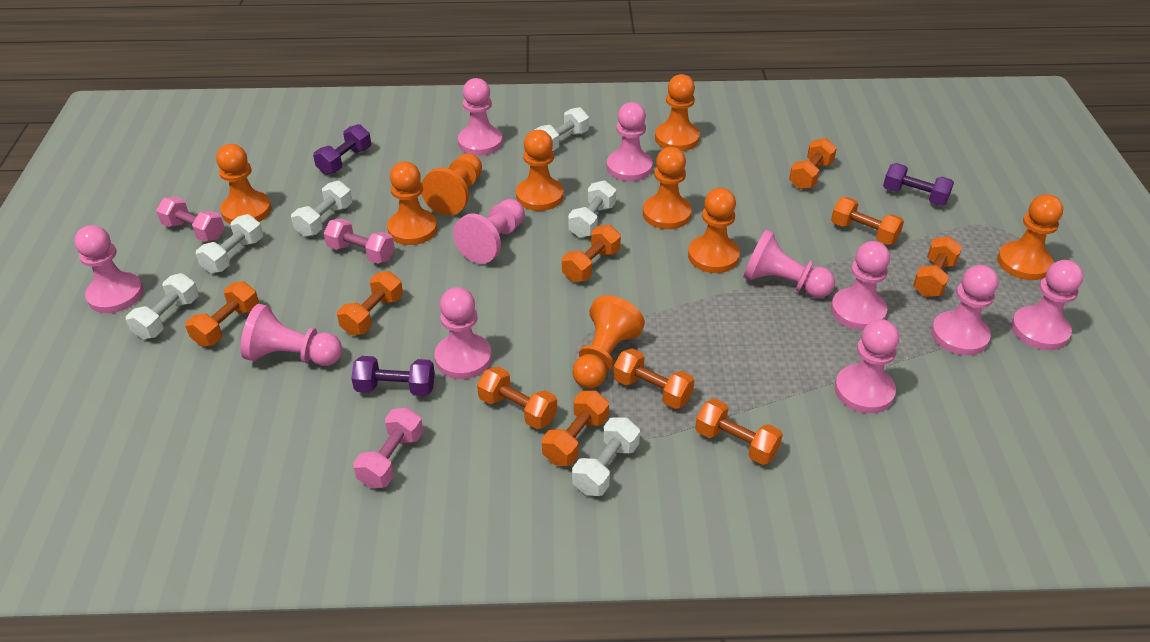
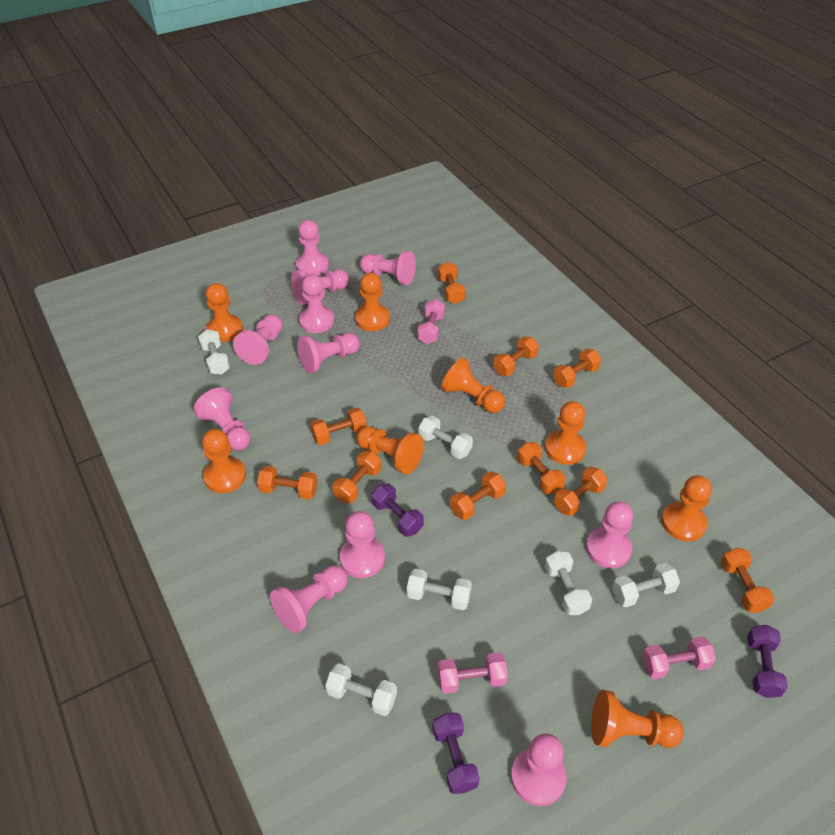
orange pawn: 9 -> 8

